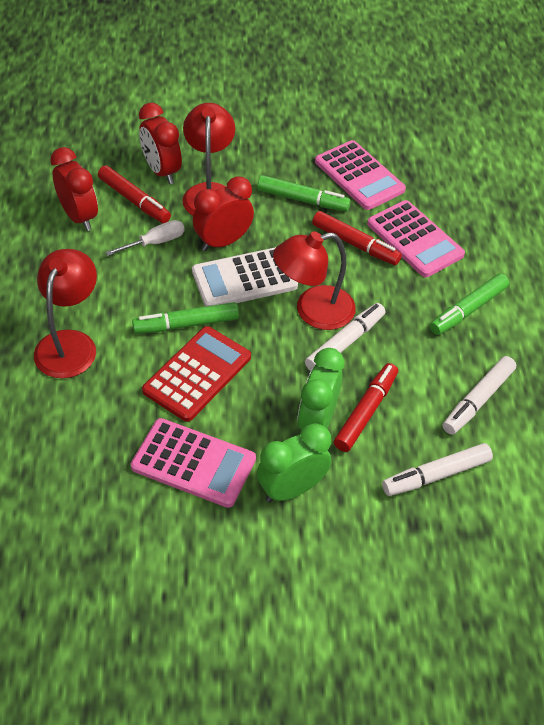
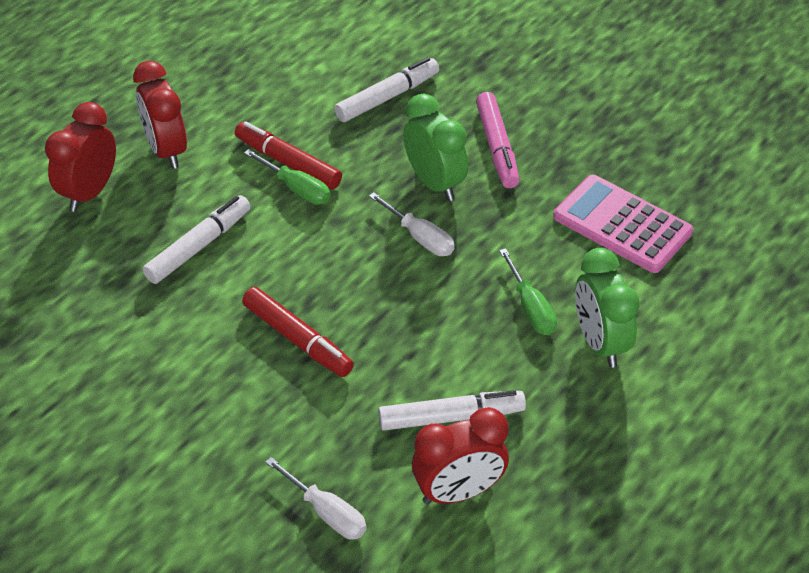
green marker: 3 -> 0
green screwdriver: 0 -> 2
pink calculator: 3 -> 1
pink marker: 0 -> 1
red calculator: 1 -> 0
red lamp: 3 -> 0
red marker: 3 -> 2
white calculator: 1 -> 0
white screwdriver: 1 -> 2

